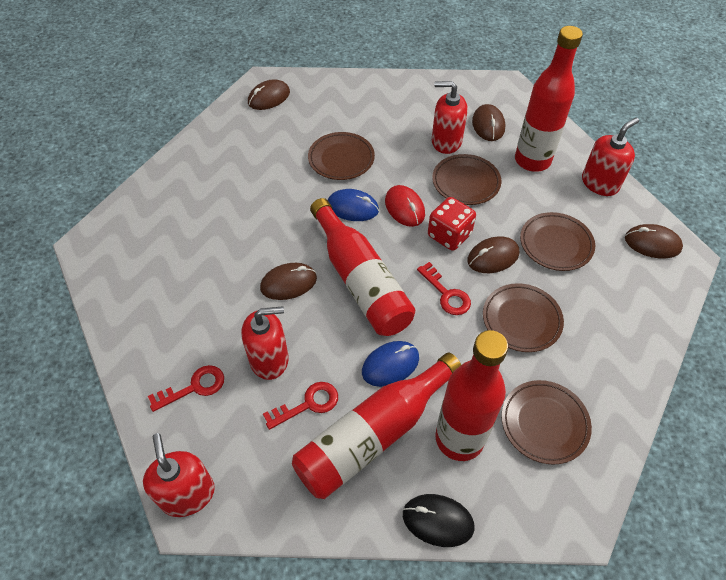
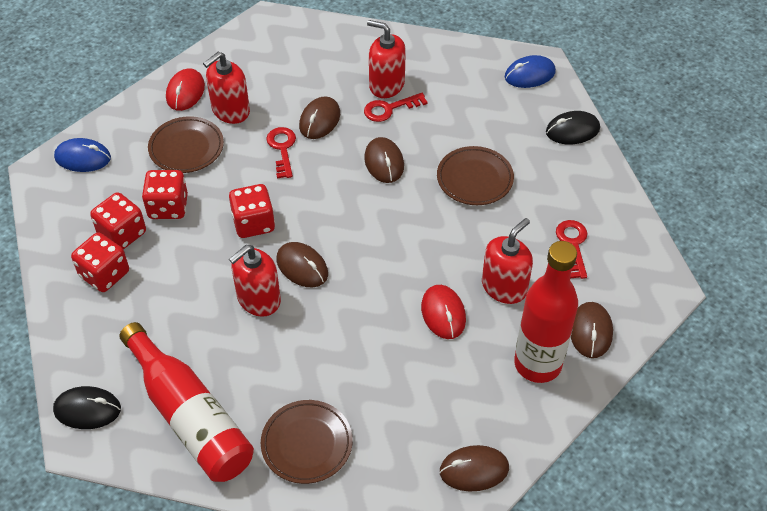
black mouse: 1 -> 2
brown plate: 5 -> 3
red bottle: 4 -> 2
red dice: 1 -> 4
red mouse: 1 -> 2

